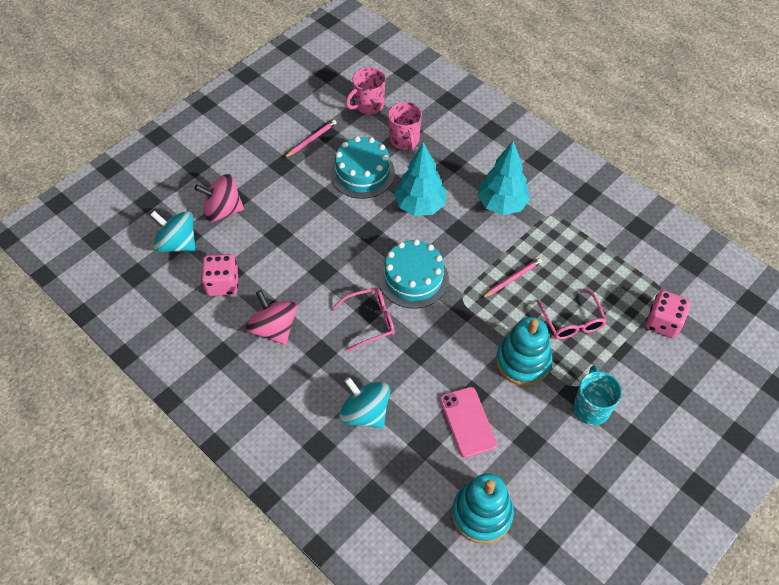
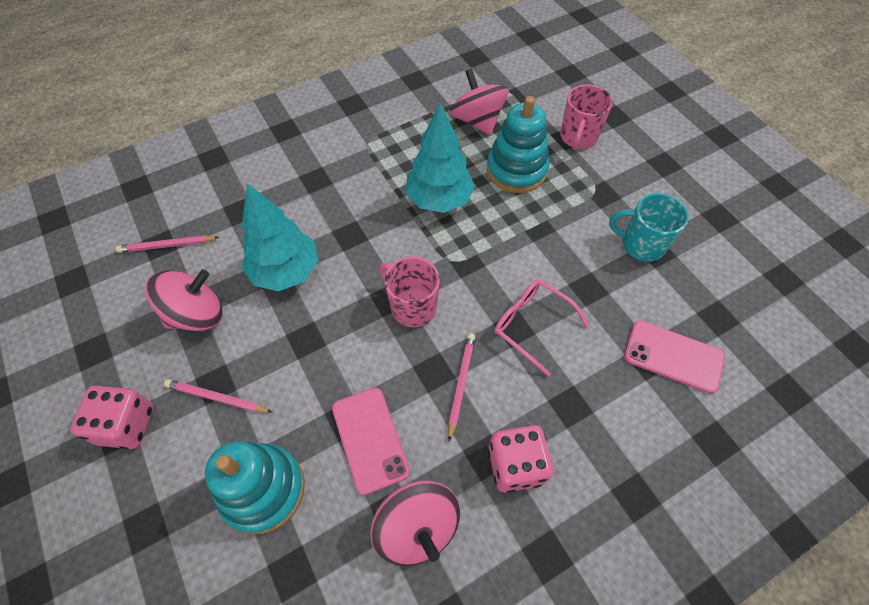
pink glasses: 2 -> 1
pink pencil: 2 -> 3
pink phone: 1 -> 2
pink spinning top: 2 -> 3
turquoise cake: 2 -> 0
turquoise spinning top: 2 -> 0

